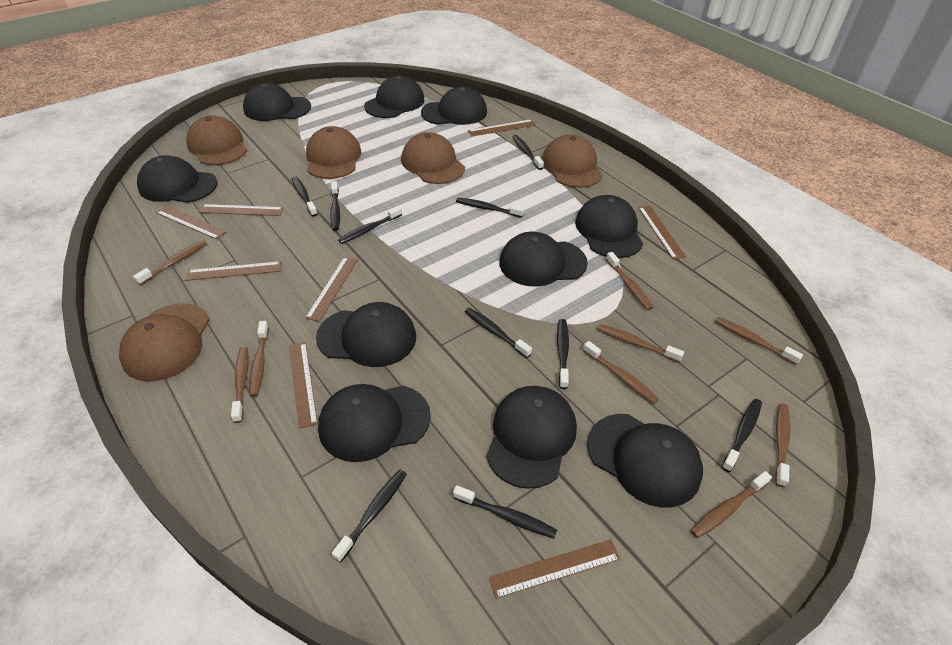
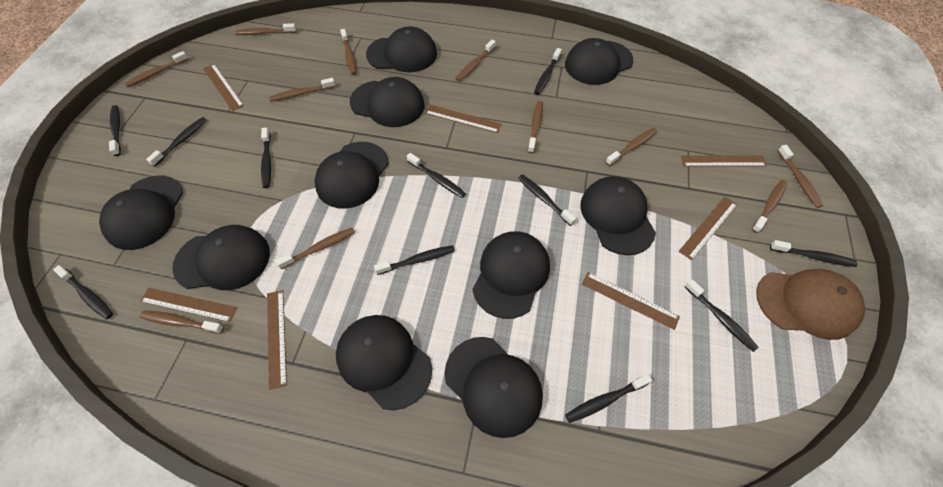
black toothbrush: 10 -> 11
brown cap: 5 -> 1
brown ruler: 8 -> 7
brown toothbrush: 9 -> 11

